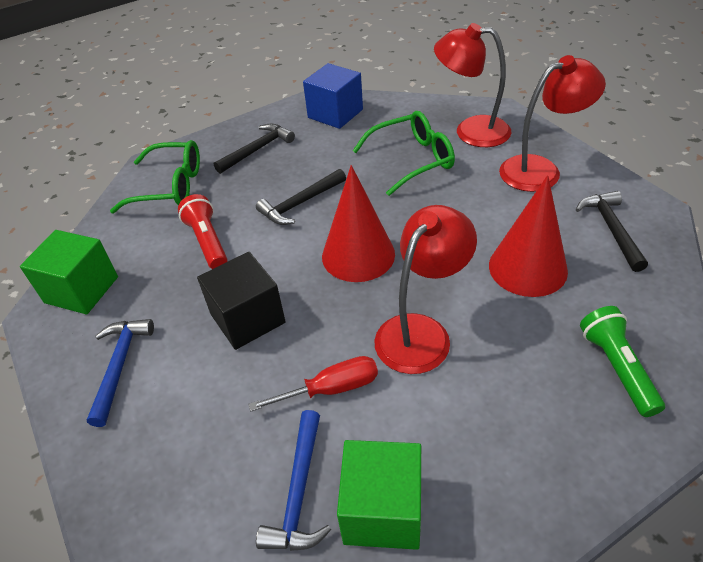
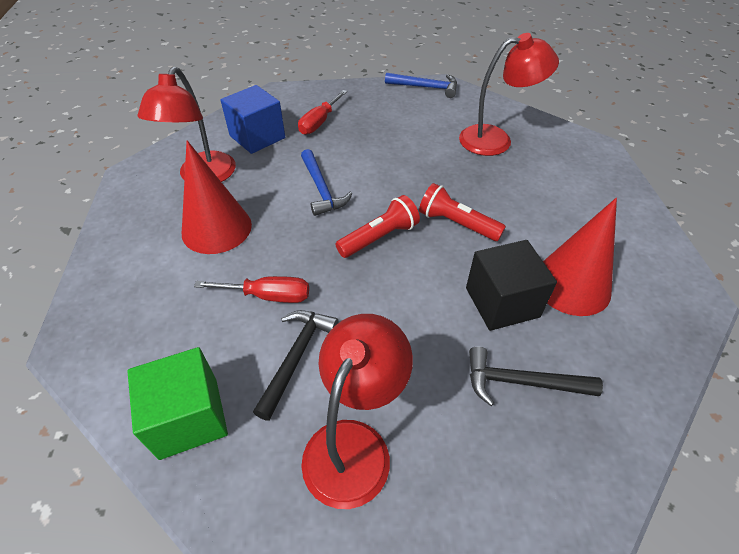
black hammer: 3 -> 2
green cube: 2 -> 1
green flashlight: 1 -> 0
green glasses: 2 -> 0
red flashlight: 1 -> 2
red screwdriver: 1 -> 2

